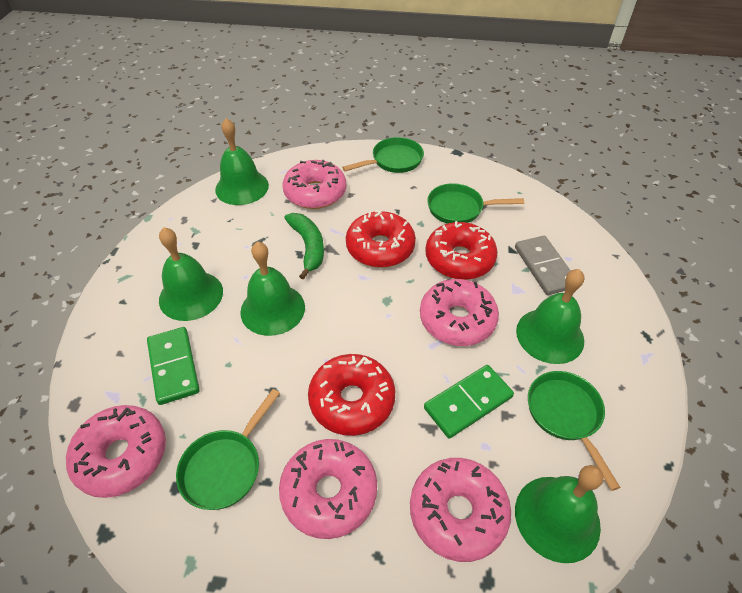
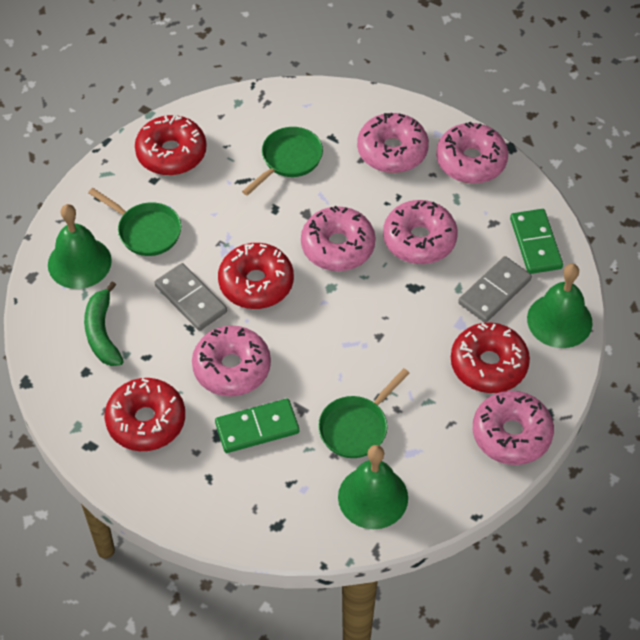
green bell: 5 -> 3
green pan: 4 -> 3
grey domino: 1 -> 2
pink donut: 5 -> 6
red donut: 3 -> 4

